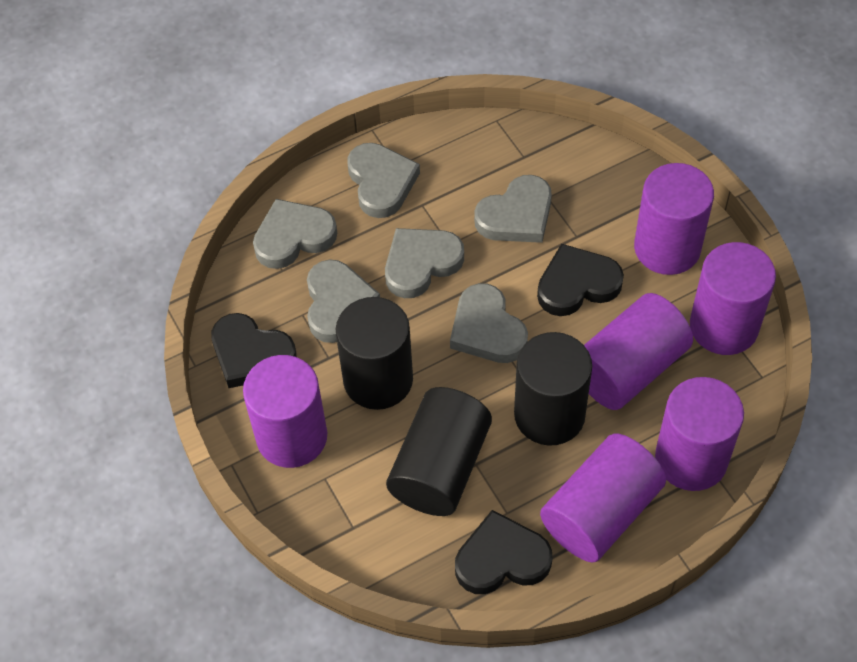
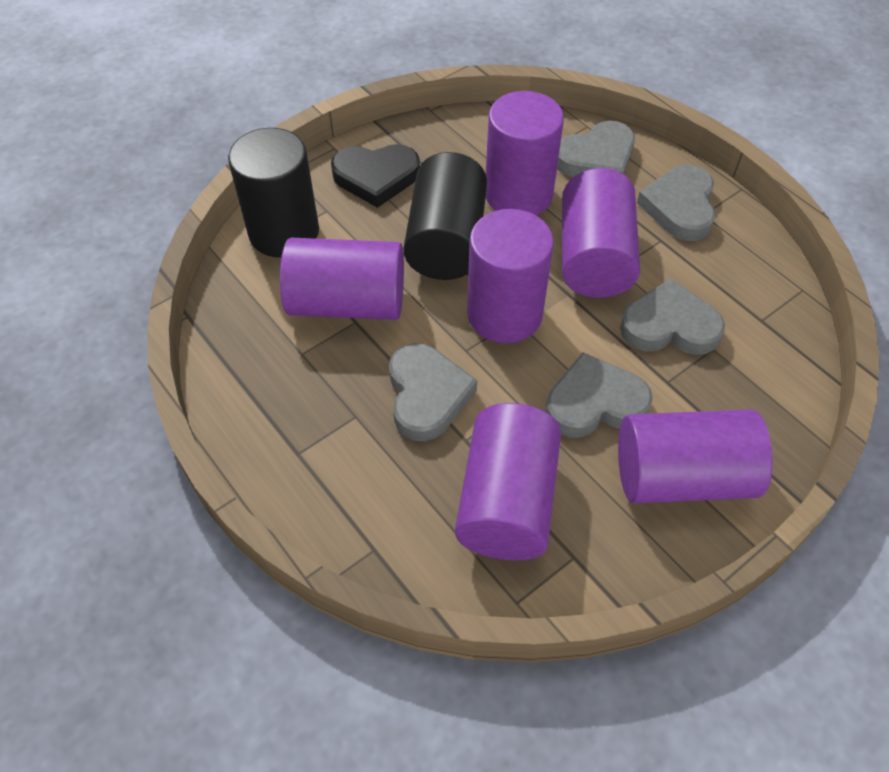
black cylinder: 3 -> 2
black heart: 3 -> 1
grey heart: 6 -> 5

